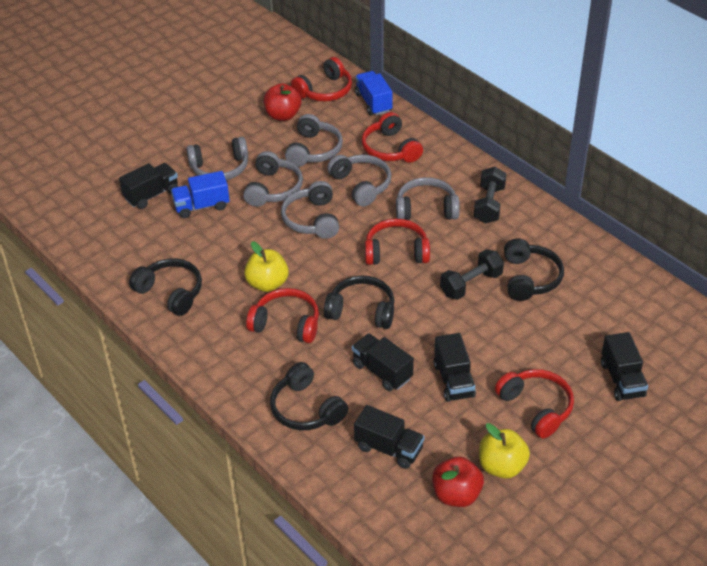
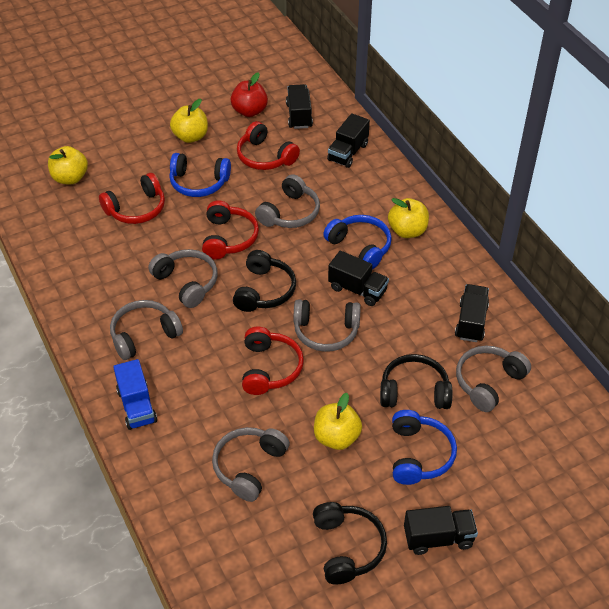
black dumbbell: 2 -> 0
black headphones: 4 -> 3
blue headphones: 0 -> 3
blue truck: 2 -> 1
red apple: 2 -> 1
red headphones: 5 -> 4
yellow apple: 2 -> 4

